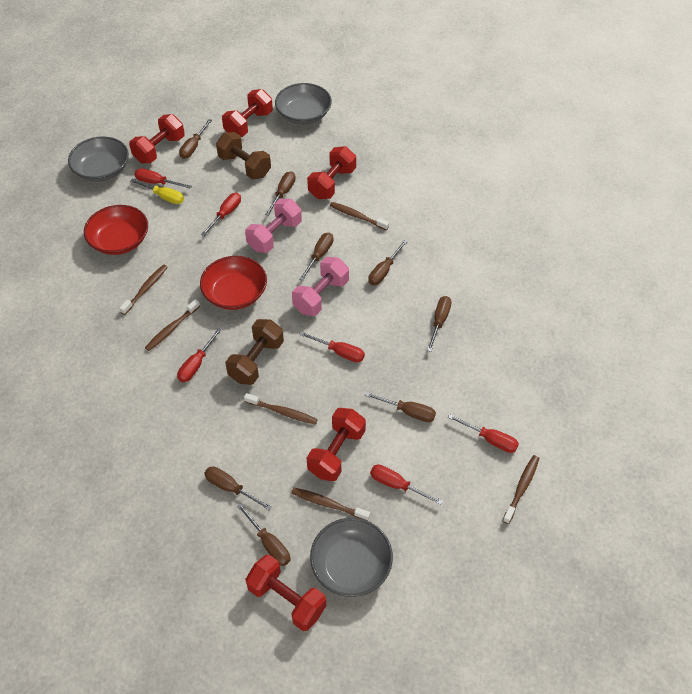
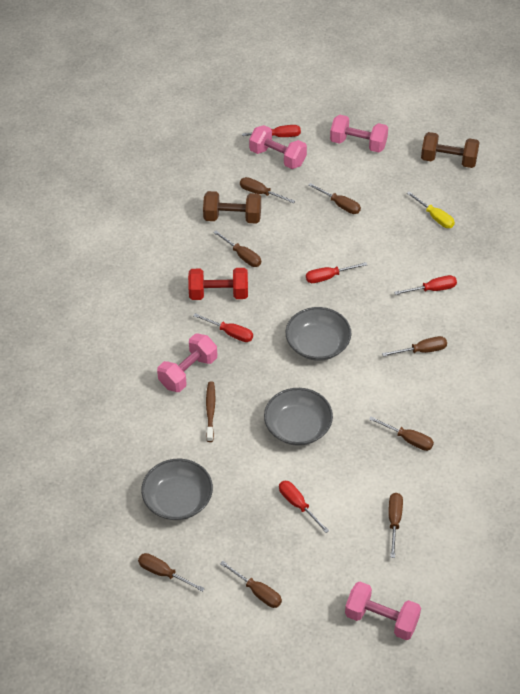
brown toothbrush: 6 -> 1
pink dumbbell: 2 -> 4
red bowl: 2 -> 0
red dumbbell: 5 -> 1
red screwdriver: 6 -> 5

